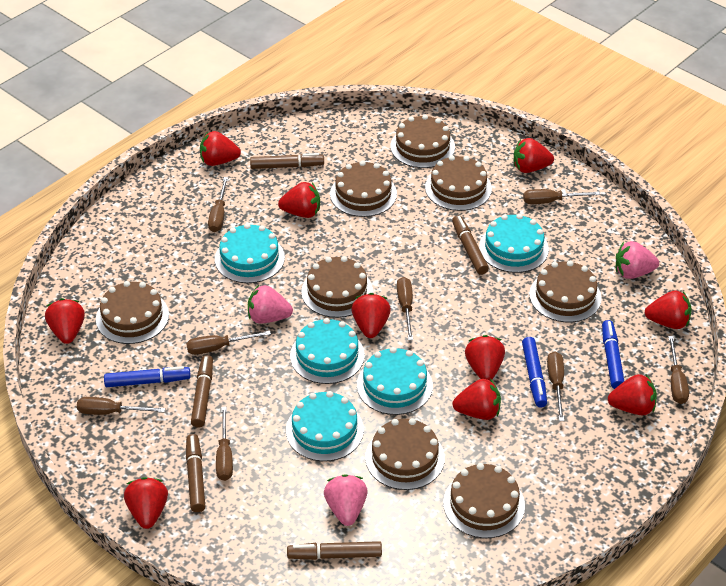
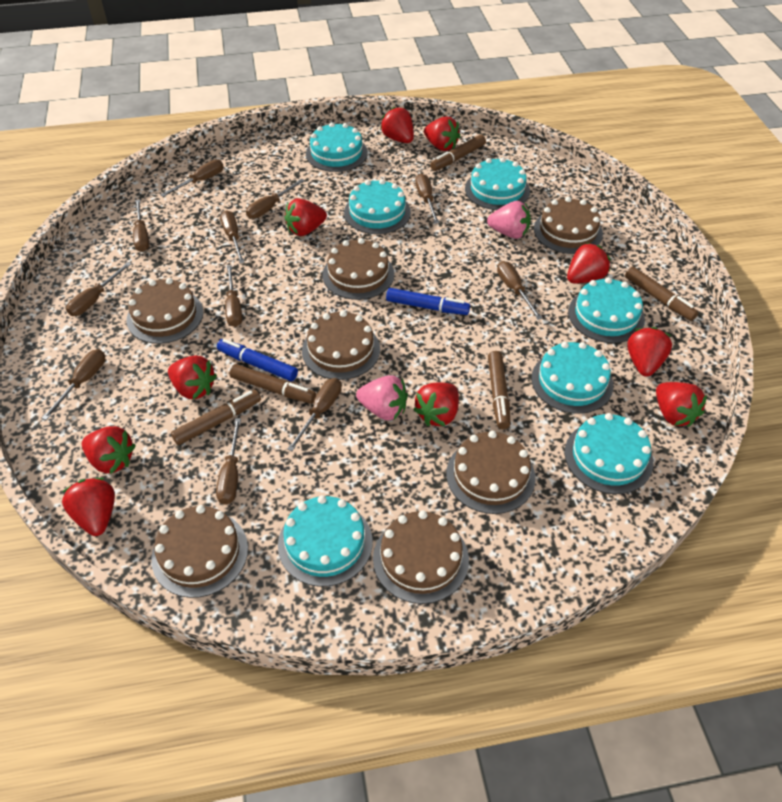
blue marker: 3 -> 2
brown cake: 8 -> 7
brown screwdriver: 8 -> 11
pink strawberry: 3 -> 2
turquoise cake: 5 -> 7

